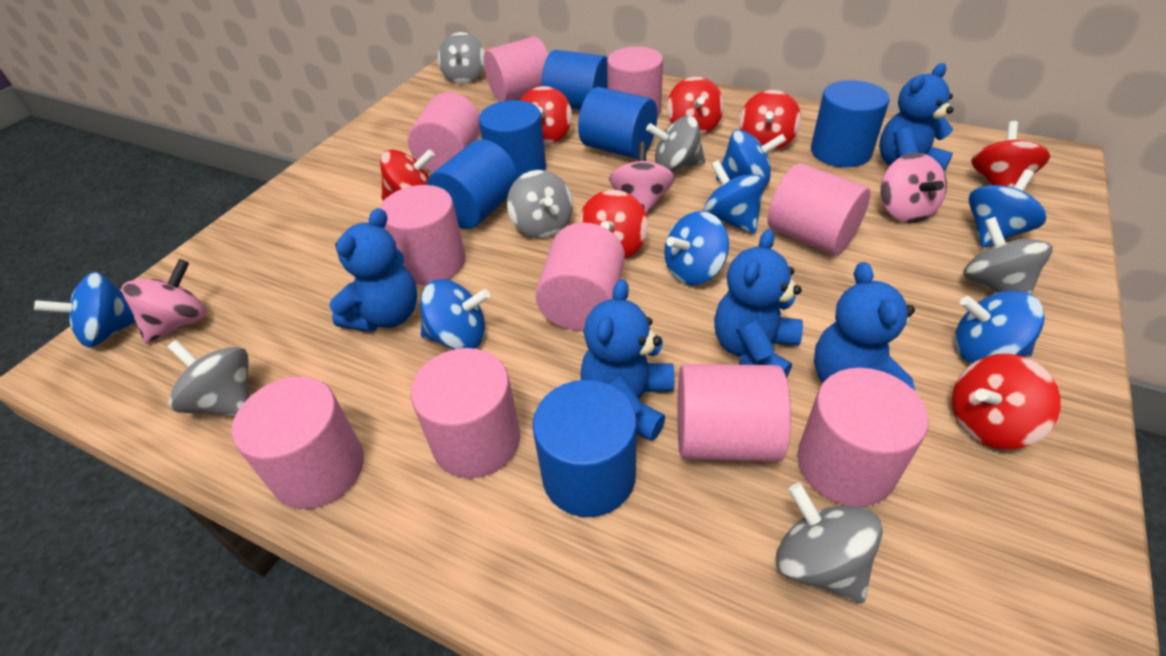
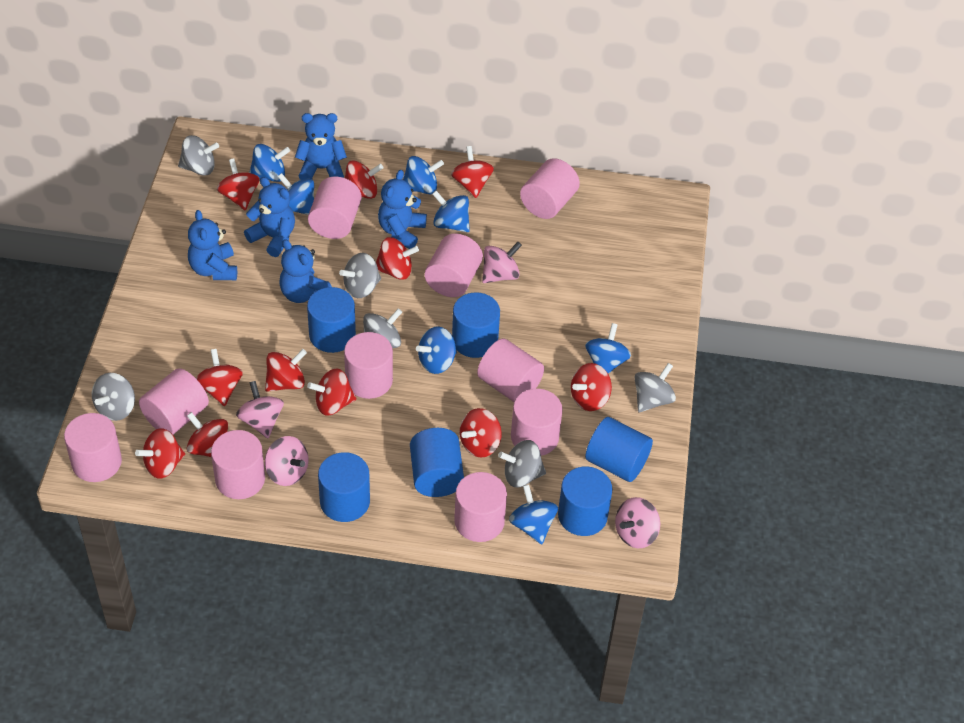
pink spinning top: 3 -> 4
red spinning top: 7 -> 11

